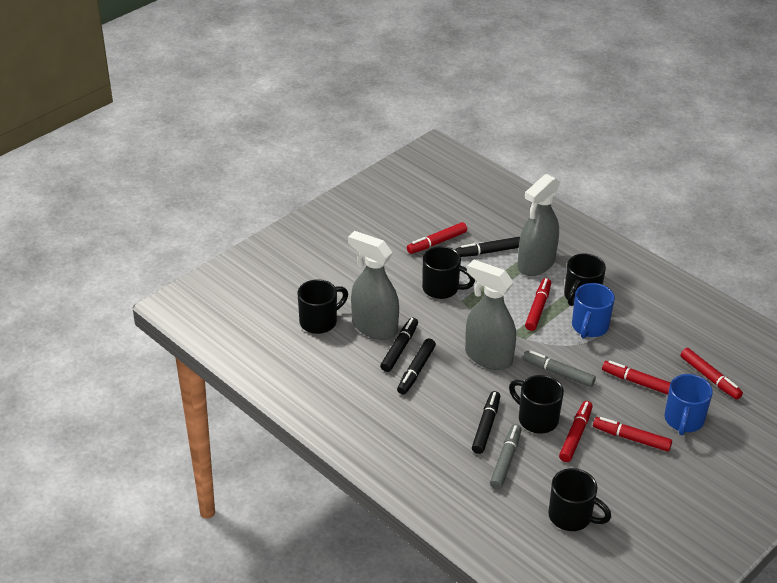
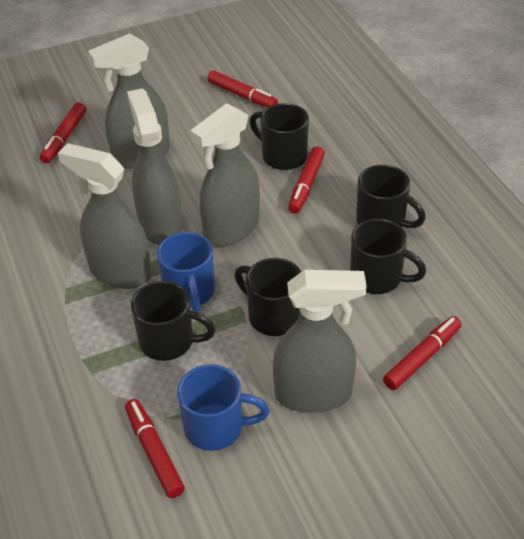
black marker: 4 -> 0
grey marker: 2 -> 0
grey spray bottle: 3 -> 5
red marker: 6 -> 5

